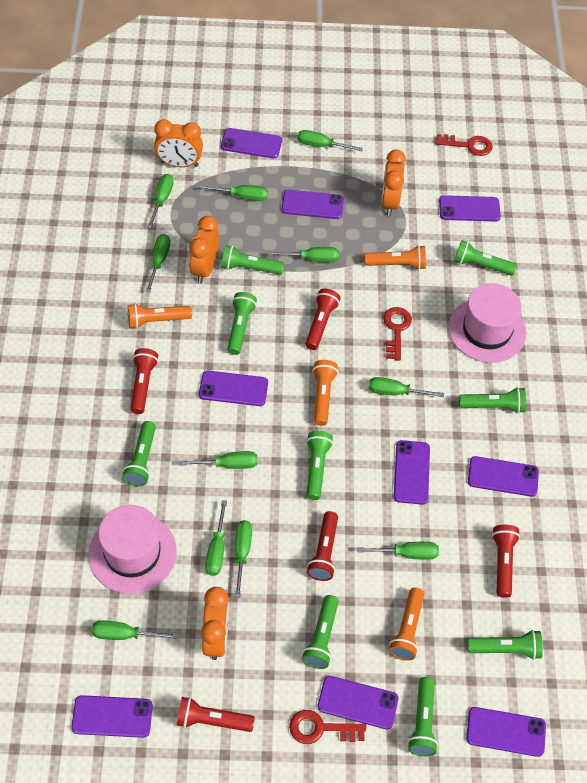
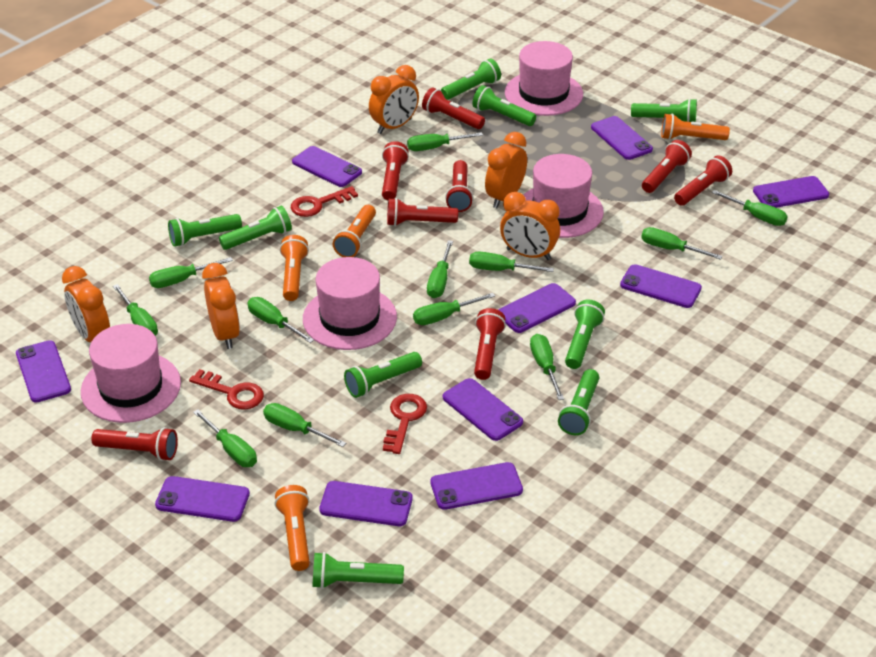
green screwdriver: 11 -> 12
orange clock: 4 -> 5
pink hat: 2 -> 4
purple phone: 9 -> 10
red flashlight: 5 -> 8

